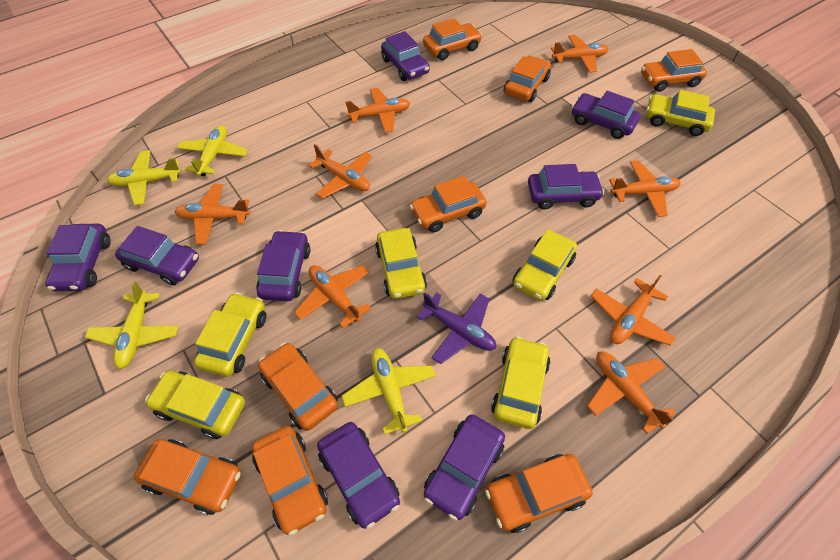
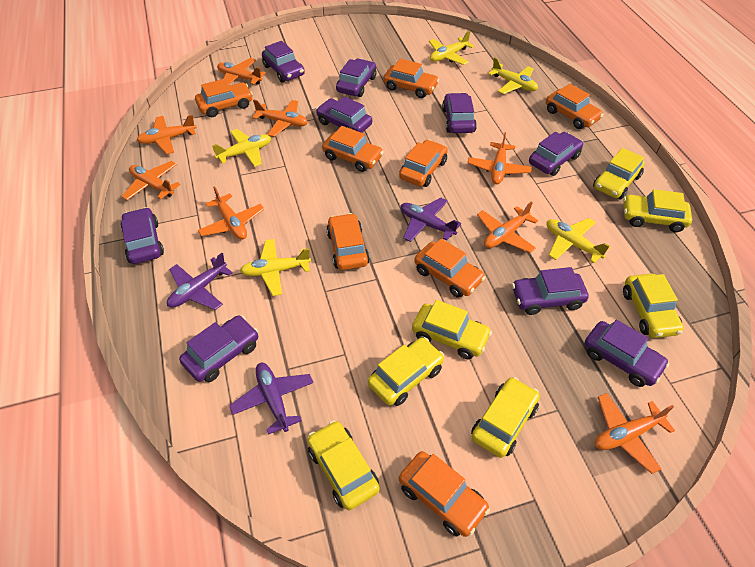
purple car: 8 -> 9
purple plane: 1 -> 3
yellow car: 6 -> 7
yellow plane: 4 -> 5

